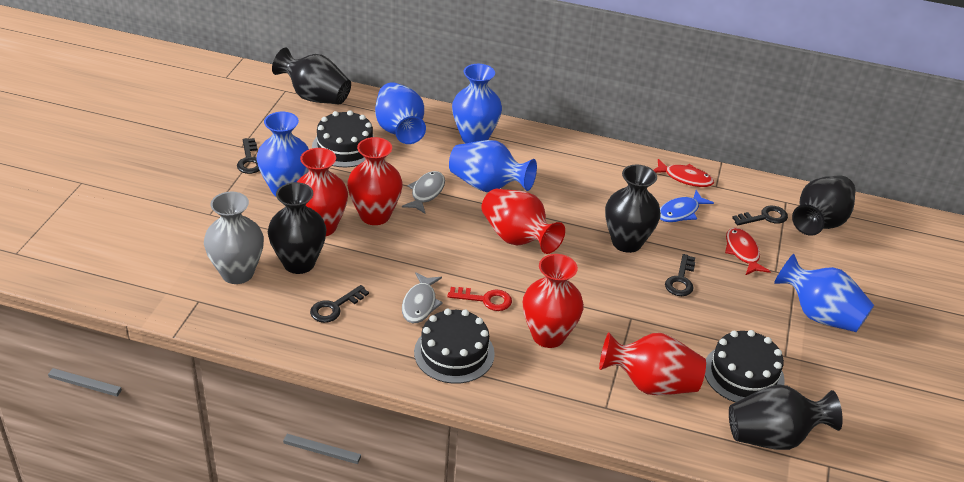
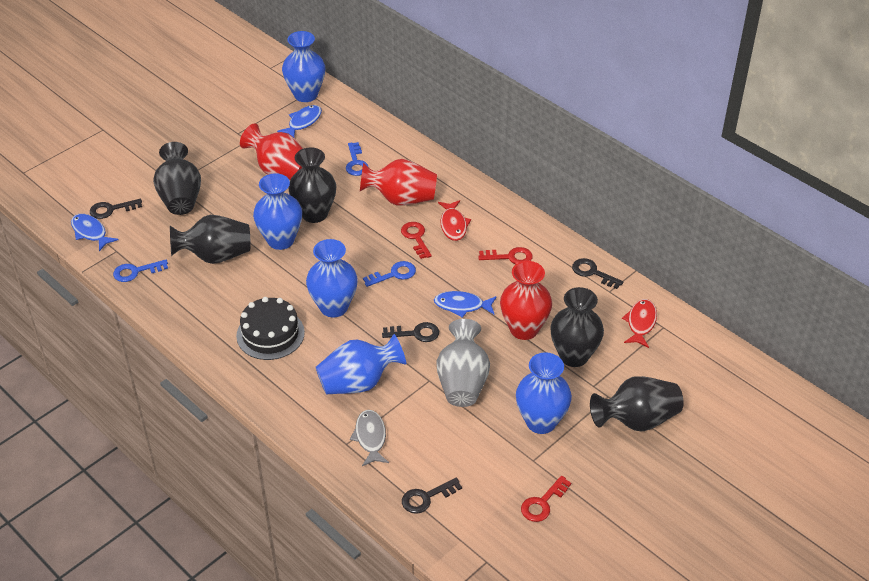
black cake: 3 -> 1
blue fish: 1 -> 3
blue key: 0 -> 3
grey fish: 2 -> 1
red key: 1 -> 3
red vase: 5 -> 3

